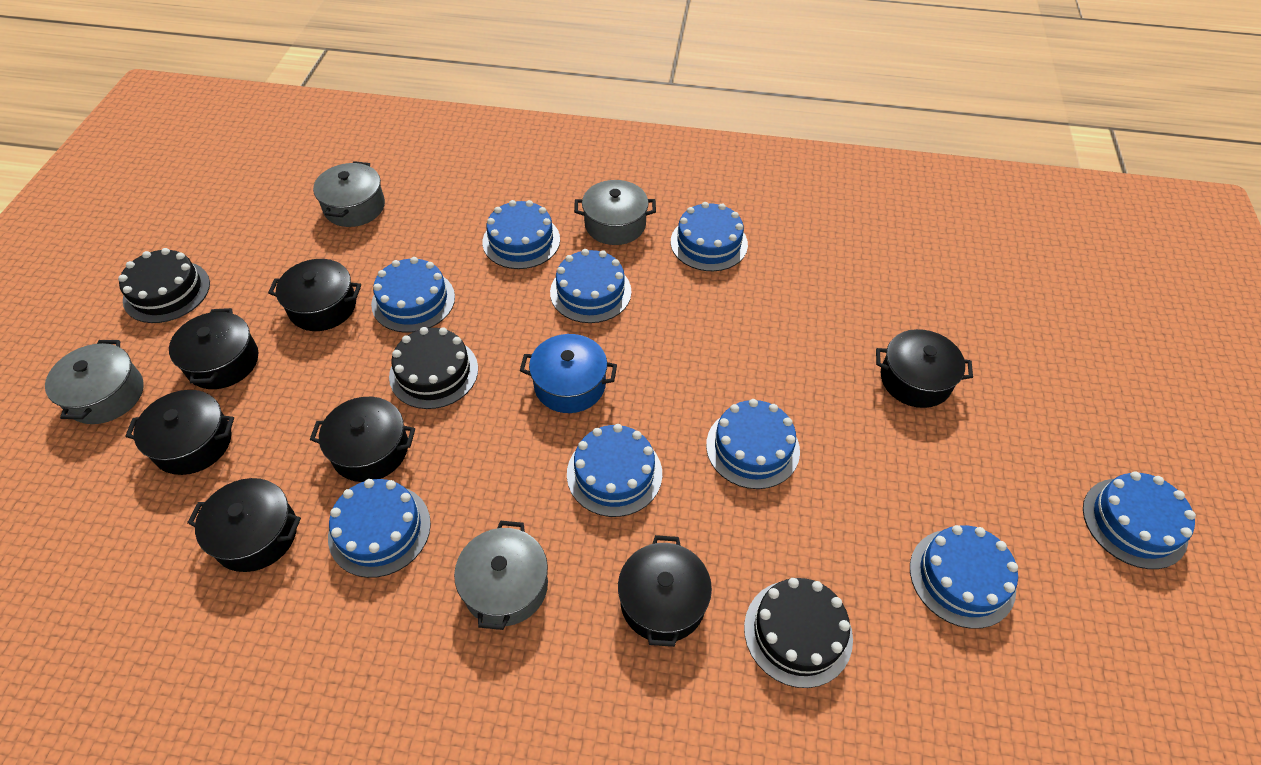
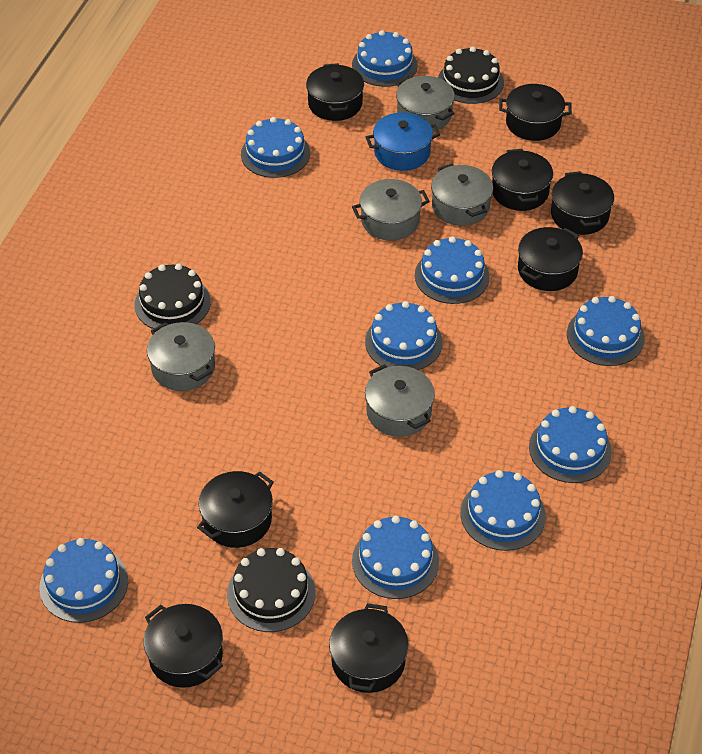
black pot: 7 -> 8
grey pot: 4 -> 5

